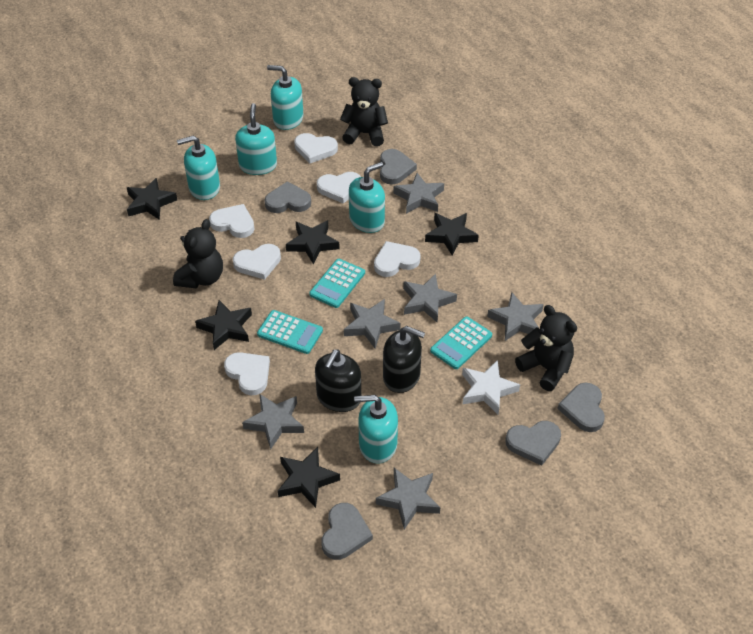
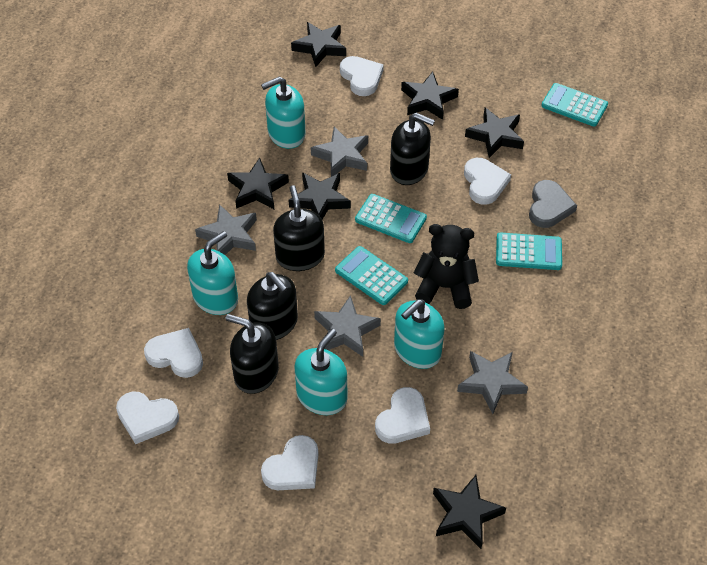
black soap dispenser: 2 -> 4
black star: 5 -> 6
black teddy bear: 3 -> 1
grey heart: 5 -> 1
grey star: 6 -> 4
turquoise calculator: 3 -> 4
turquoise soap dispenser: 5 -> 4
white star: 1 -> 0

